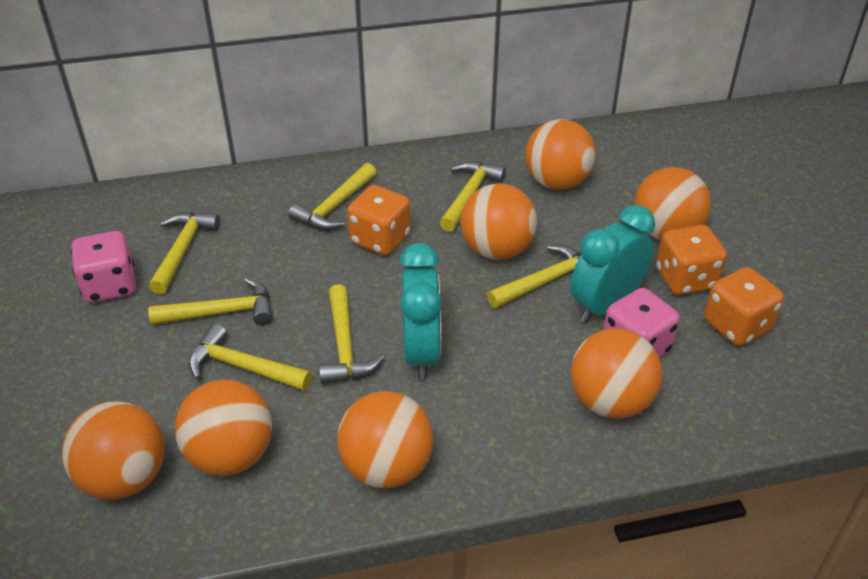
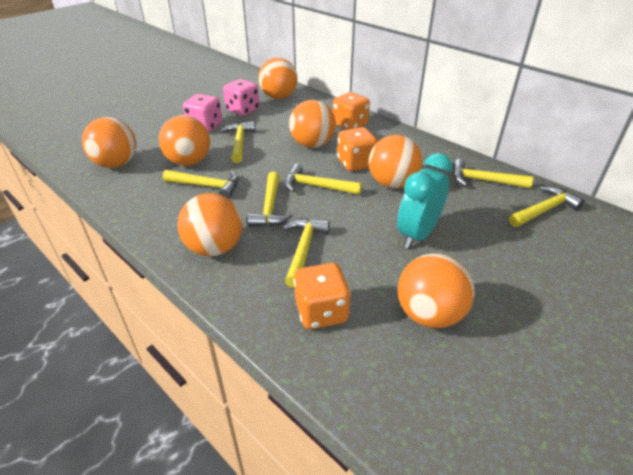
turquoise clock: 2 -> 1

